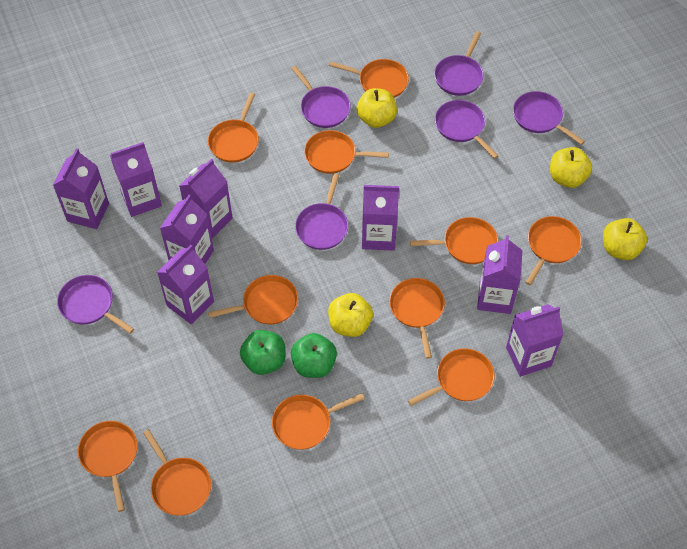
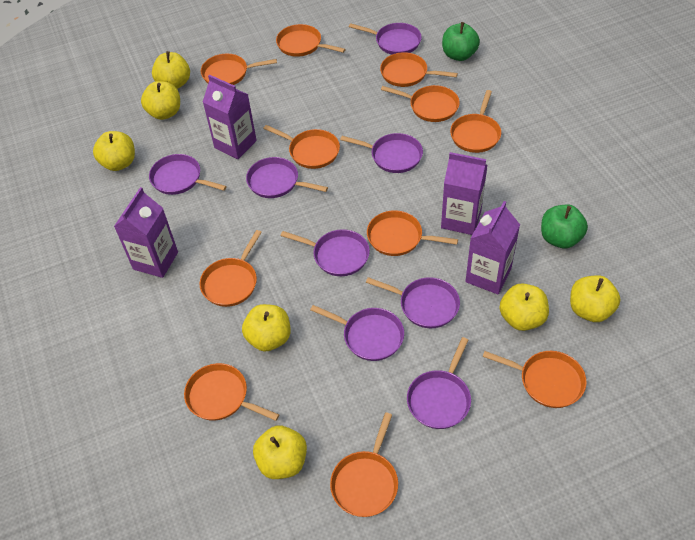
purple carton: 8 -> 4
purple pan: 6 -> 8
yellow apple: 4 -> 7

